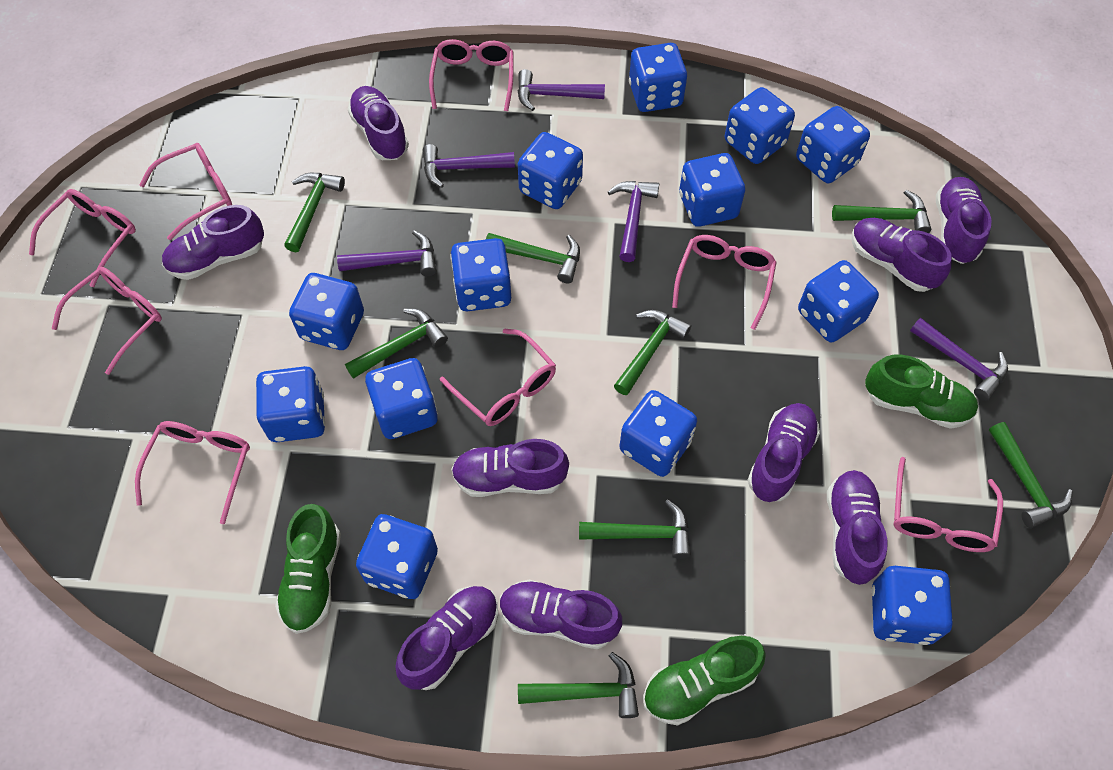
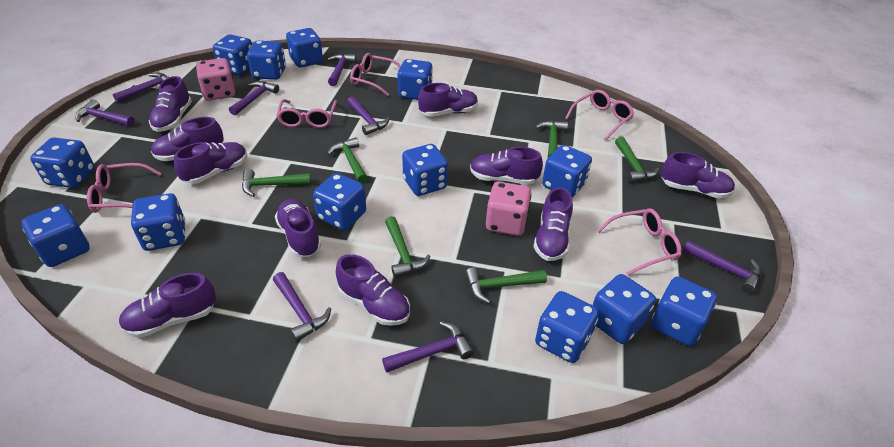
green hammer: 8 -> 6
green shoe: 3 -> 0
pink dice: 0 -> 2
pink glasses: 8 -> 5
purple hammer: 5 -> 8
purple shoe: 9 -> 10

